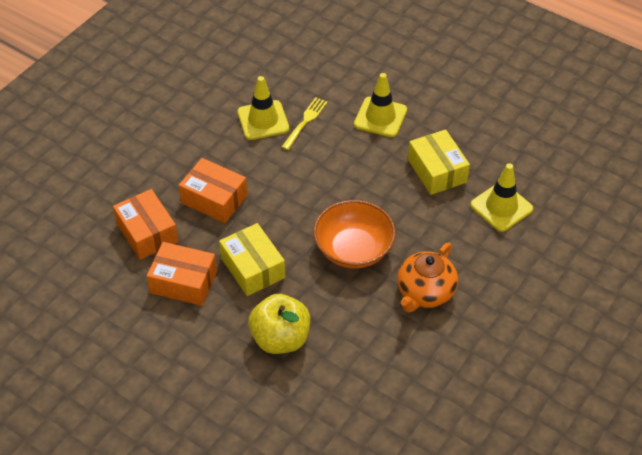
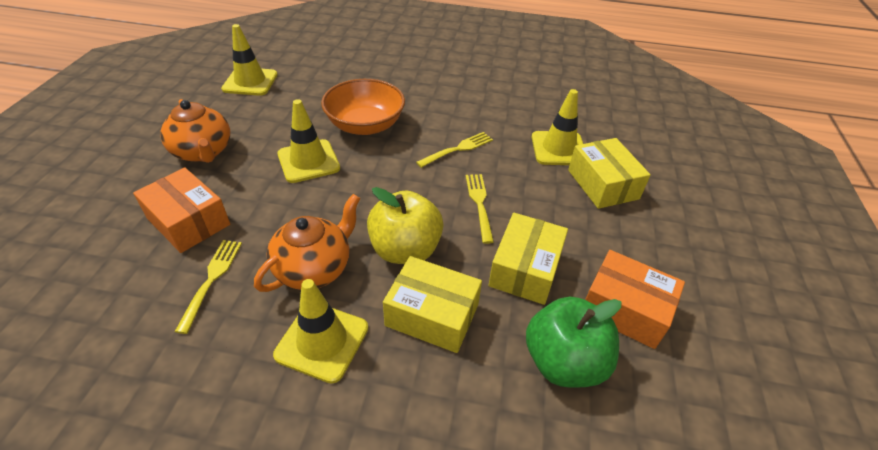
green apple: 0 -> 1
orange box: 3 -> 2
orange teapot: 1 -> 2
yellow box: 2 -> 3
yellow fork: 1 -> 3
yellow traffic cone: 3 -> 4

